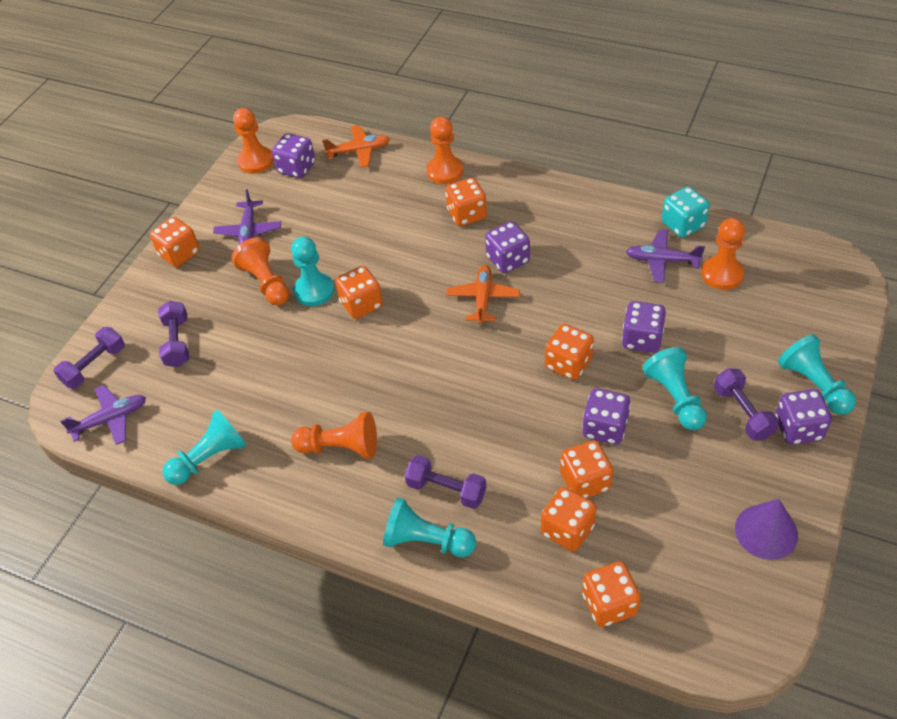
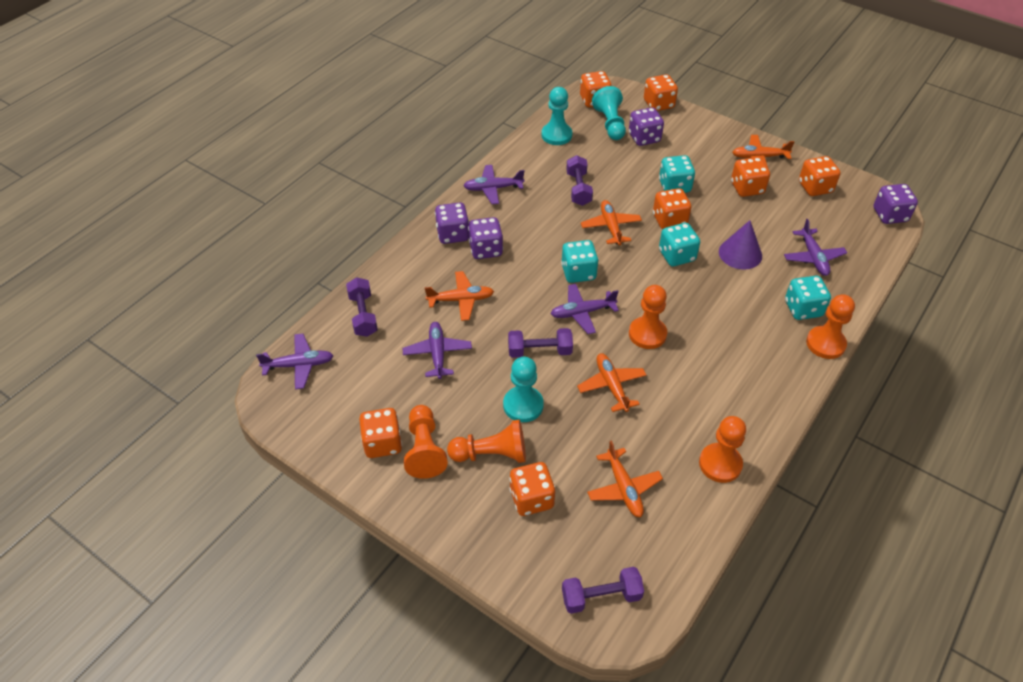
orange plane: 2 -> 5
purple dice: 5 -> 4
purple plane: 3 -> 5
turquoise dice: 1 -> 4
turquoise pawn: 5 -> 3

